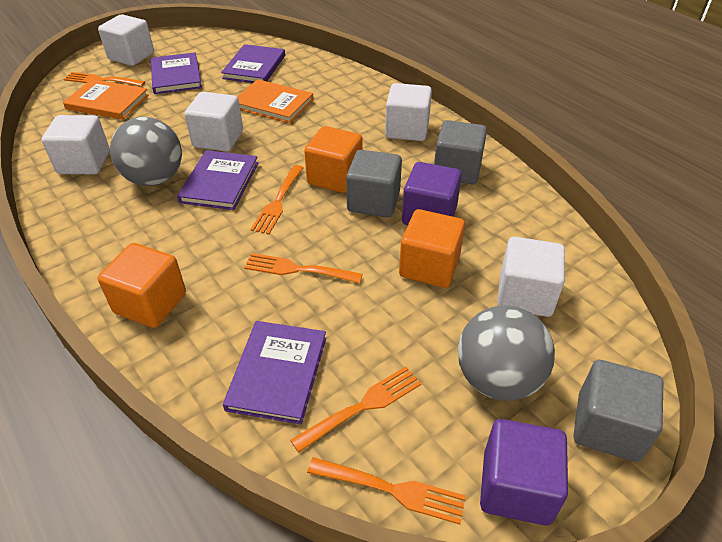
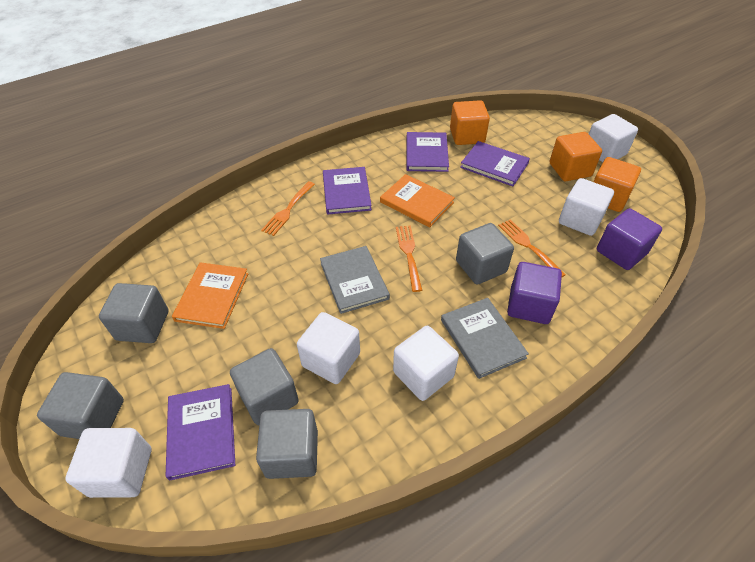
grey ball: 2 -> 0
grey book: 0 -> 2
grey cube: 3 -> 5
orange fork: 5 -> 3

